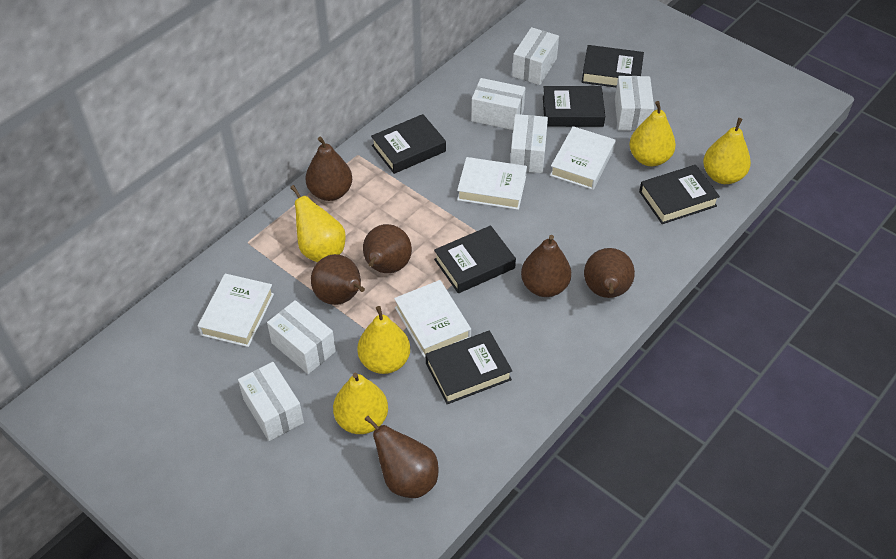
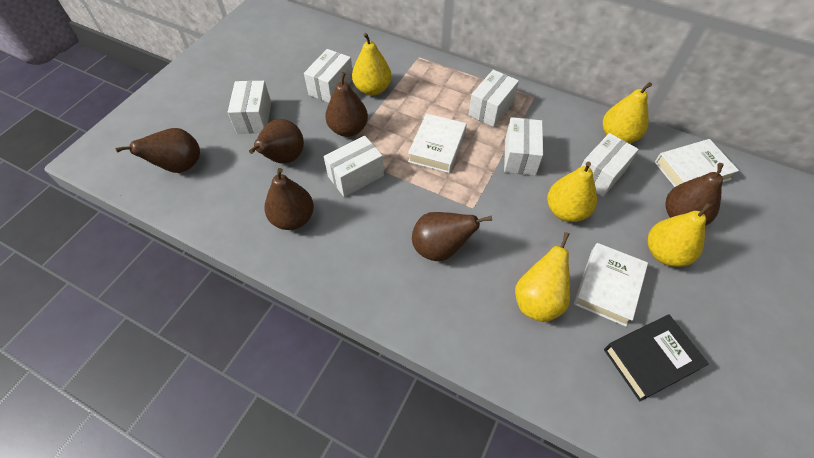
black book: 6 -> 1
white book: 4 -> 3

